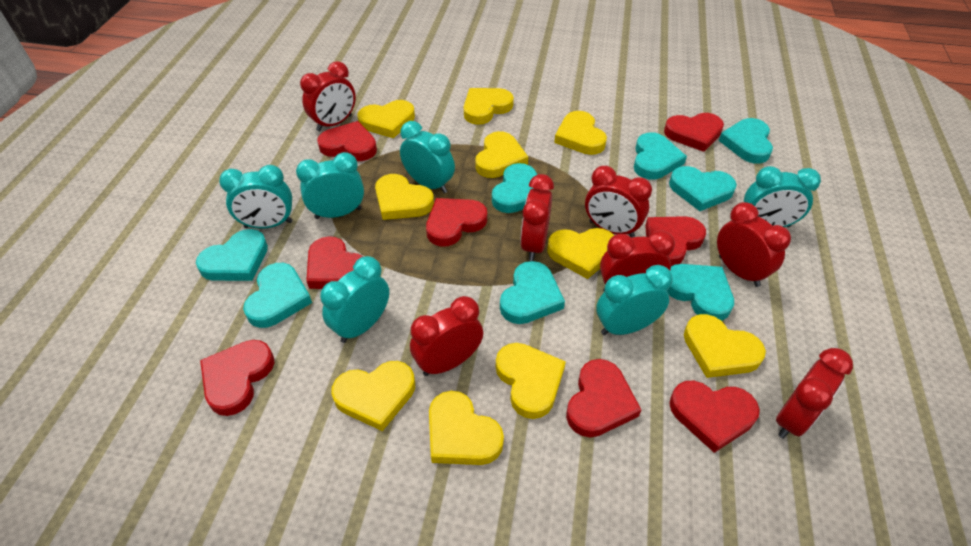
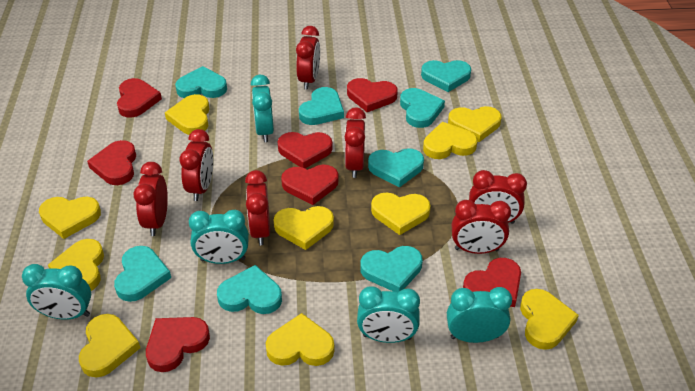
red heart: 8 -> 7
turquoise clock: 6 -> 5

